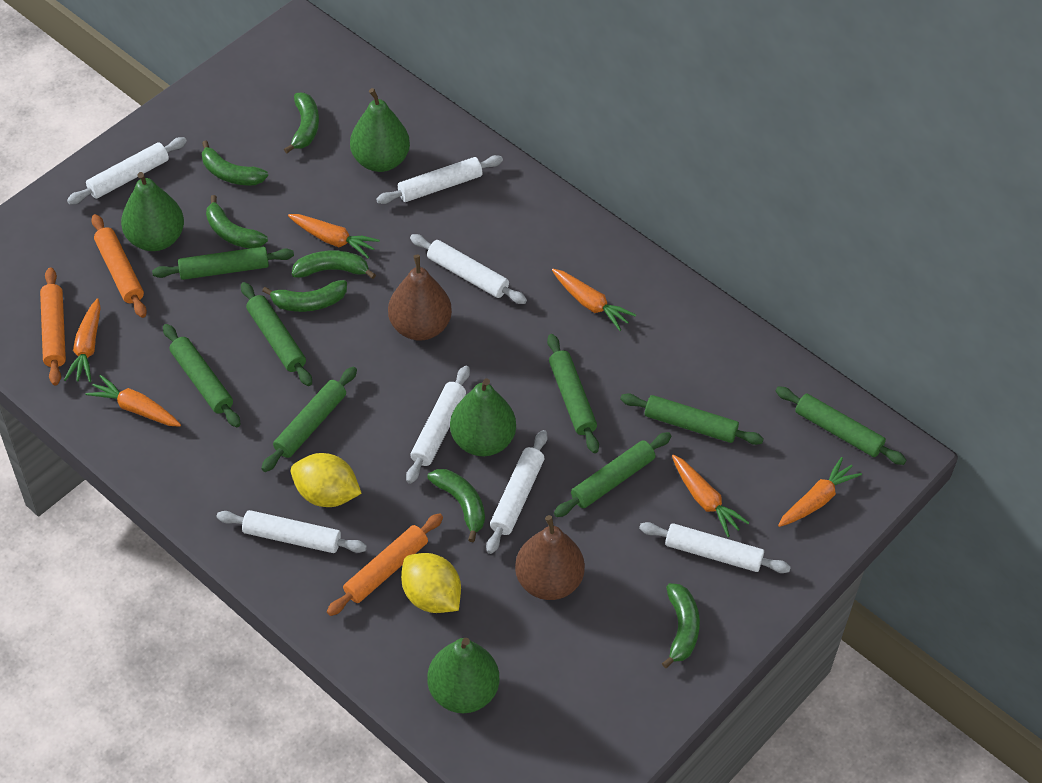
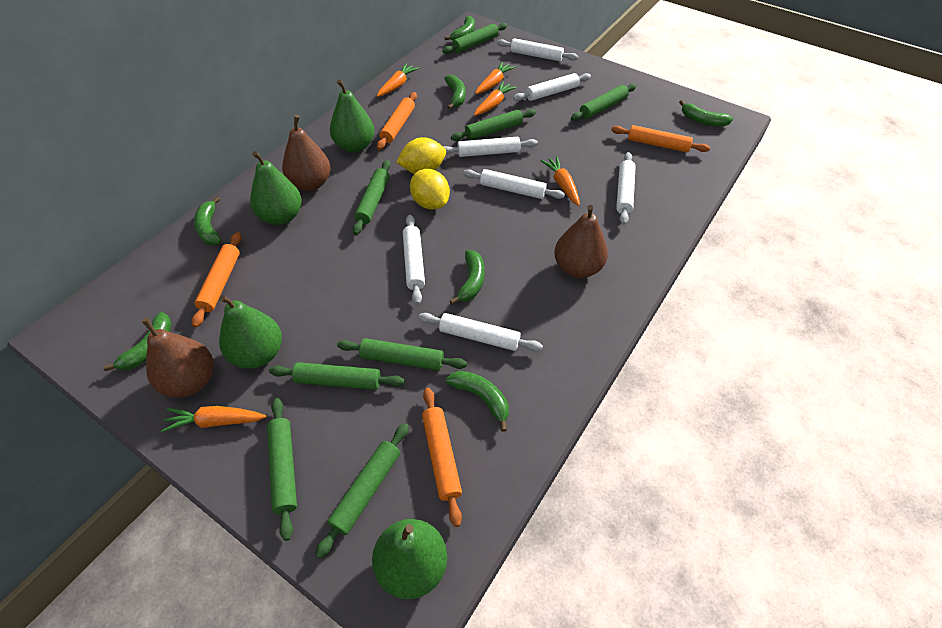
brown pear: 2 -> 3
orange carrot: 6 -> 5
orange rolling pin: 3 -> 4

